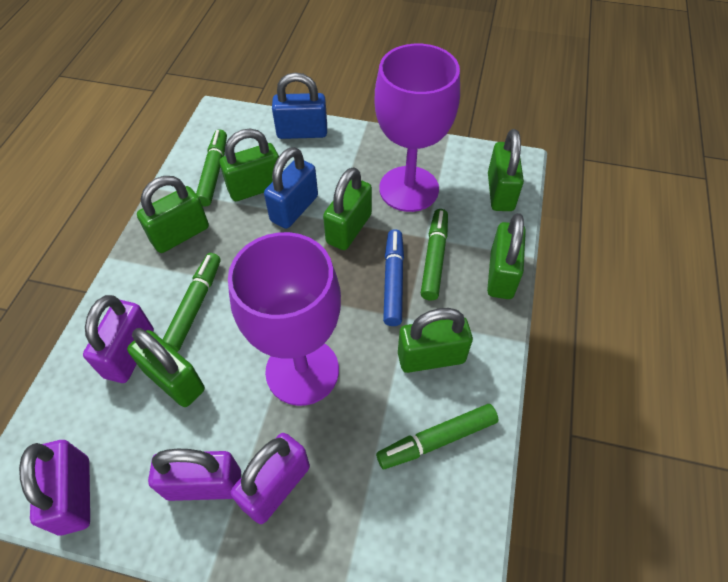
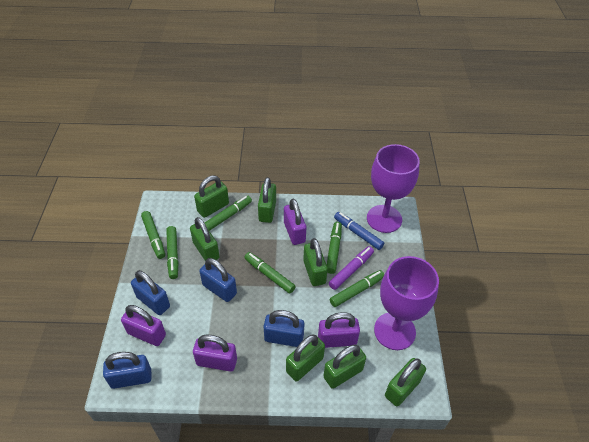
blue padlock: 2 -> 4
green marker: 4 -> 6
purple marker: 0 -> 1

